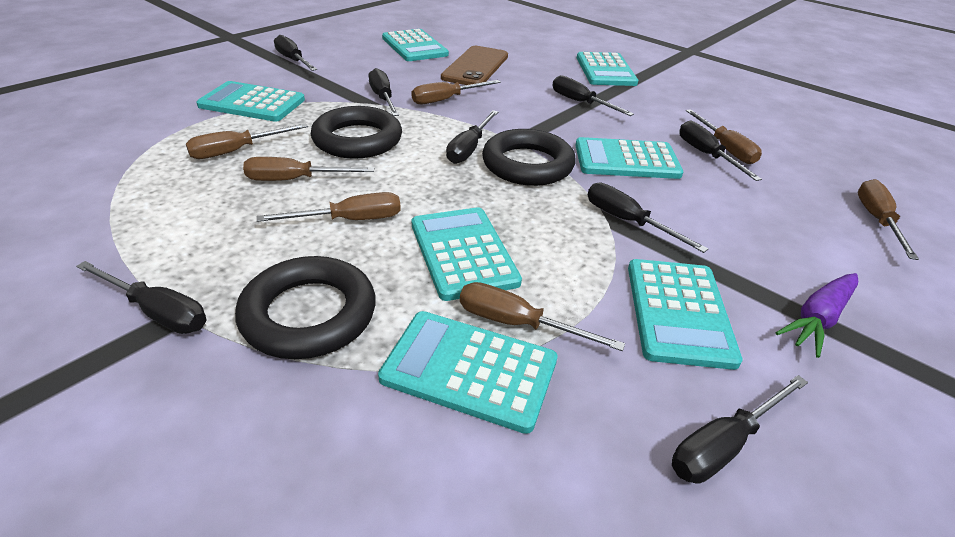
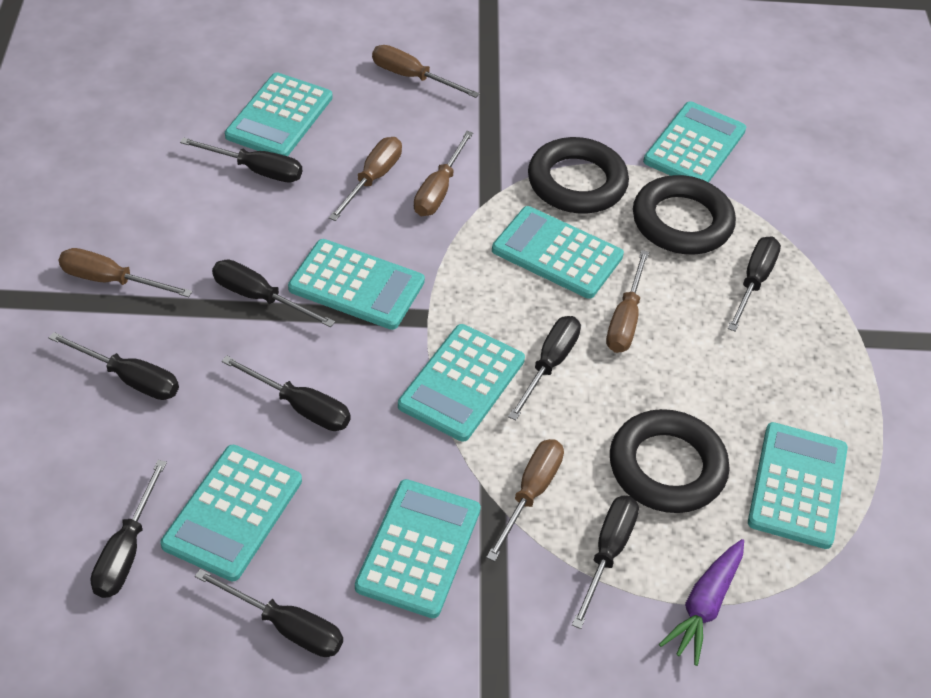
black screwdriver: 8 -> 9
brown phone: 1 -> 0
brown screwdriver: 7 -> 6
turquoise calculator: 7 -> 8

